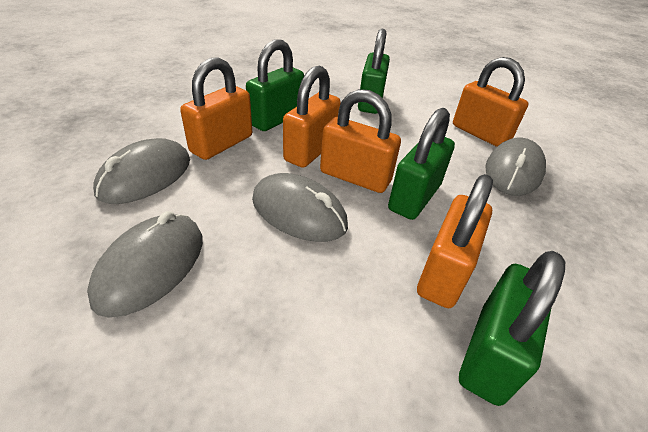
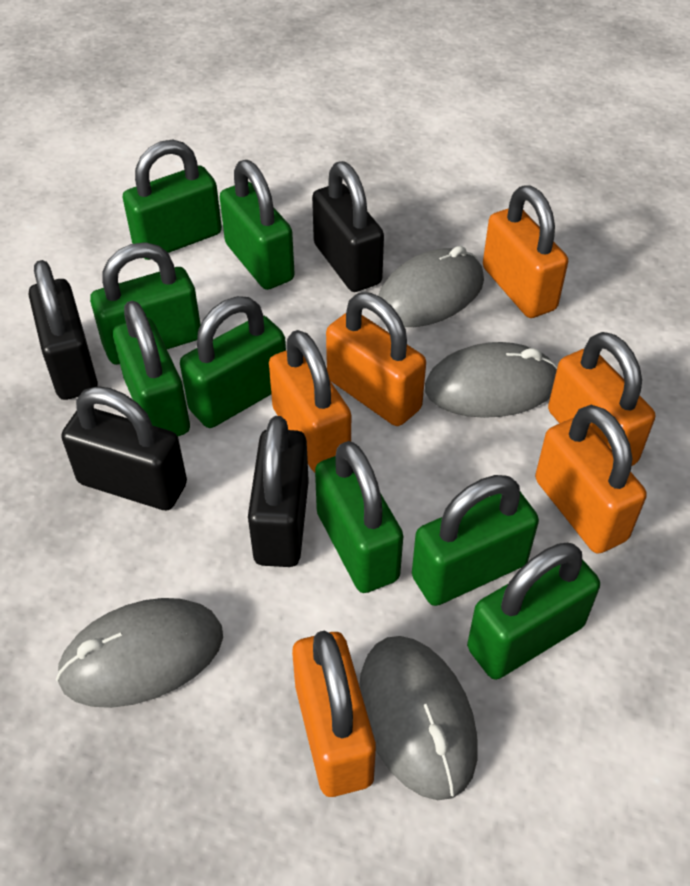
black padlock: 0 -> 4
green padlock: 4 -> 8
orange padlock: 5 -> 6

